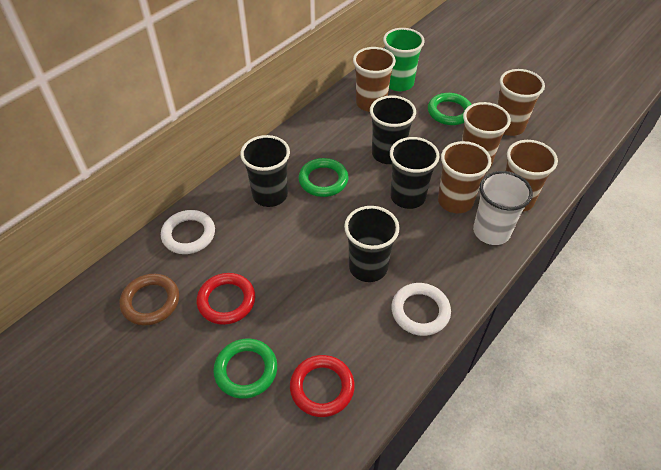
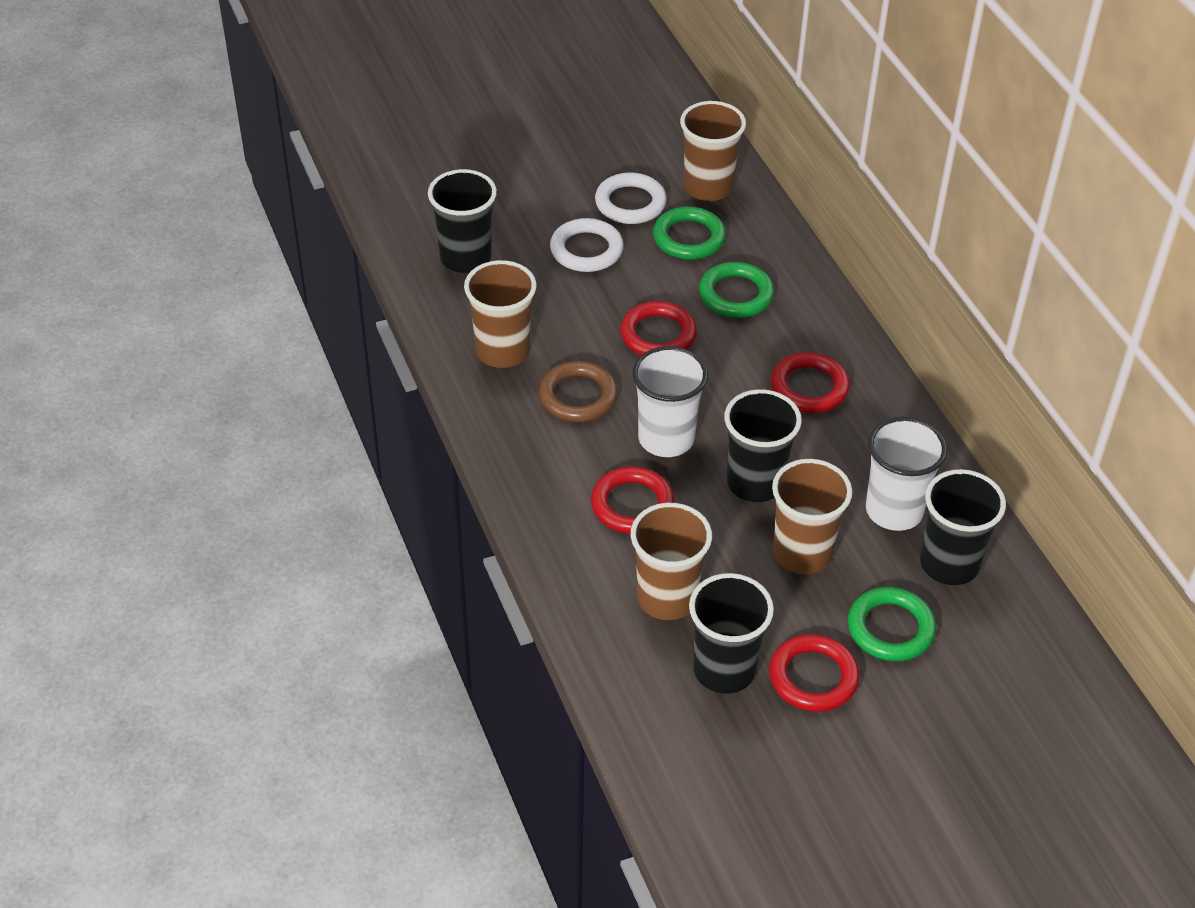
brown cup: 5 -> 4
green cup: 1 -> 0
red ring: 2 -> 4
white cup: 1 -> 2

